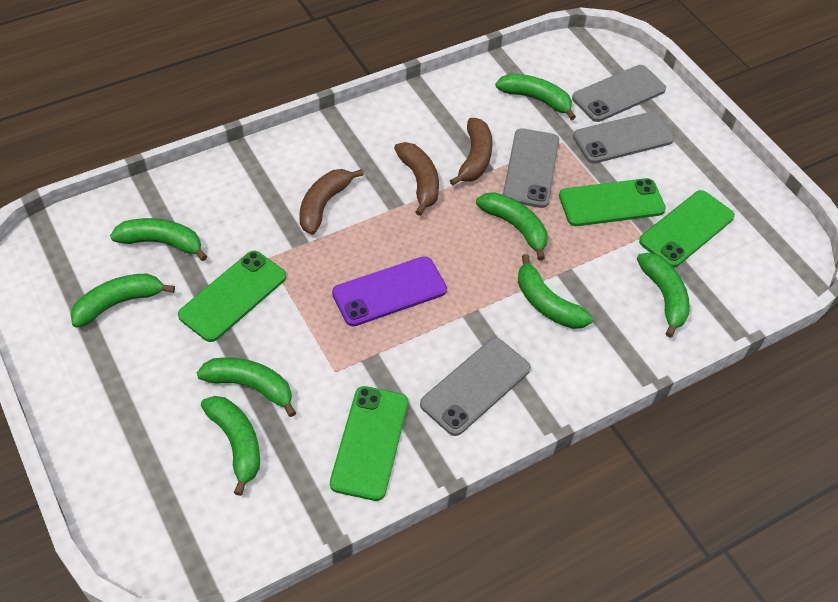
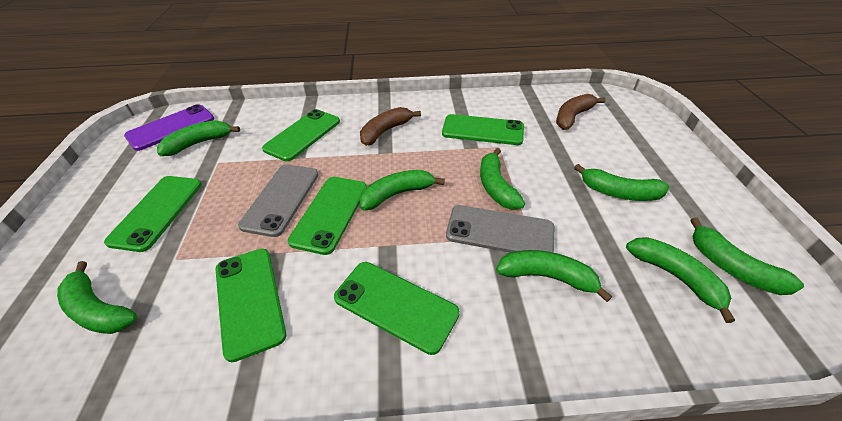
brown banana: 3 -> 2
green phone: 4 -> 6
grey phone: 4 -> 2

